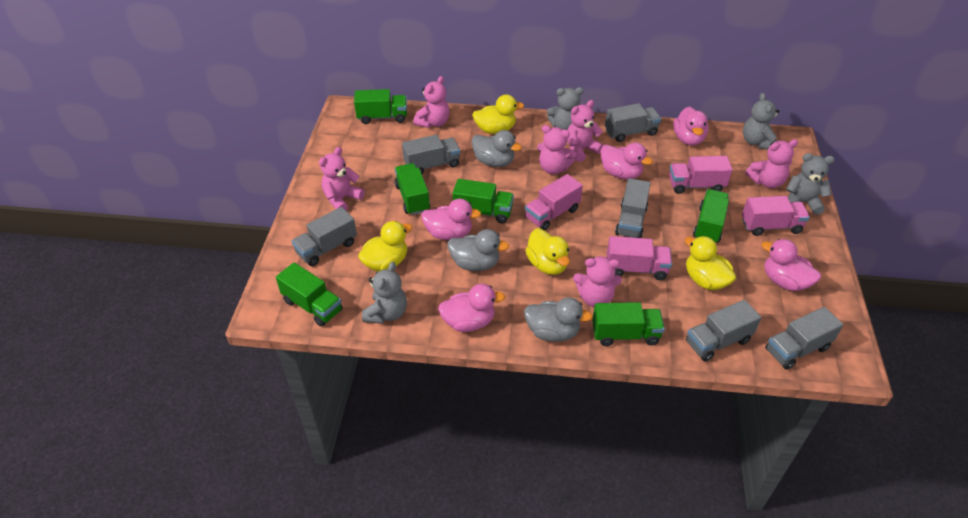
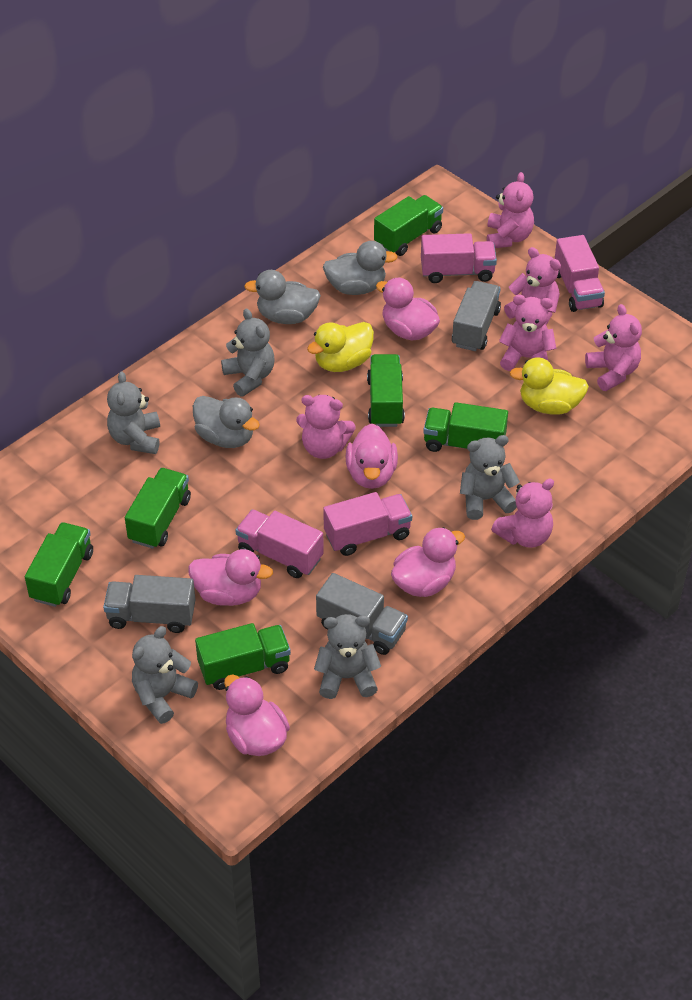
grey teddy bear: 4 -> 5
grey truck: 6 -> 3
yellow duck: 4 -> 2

